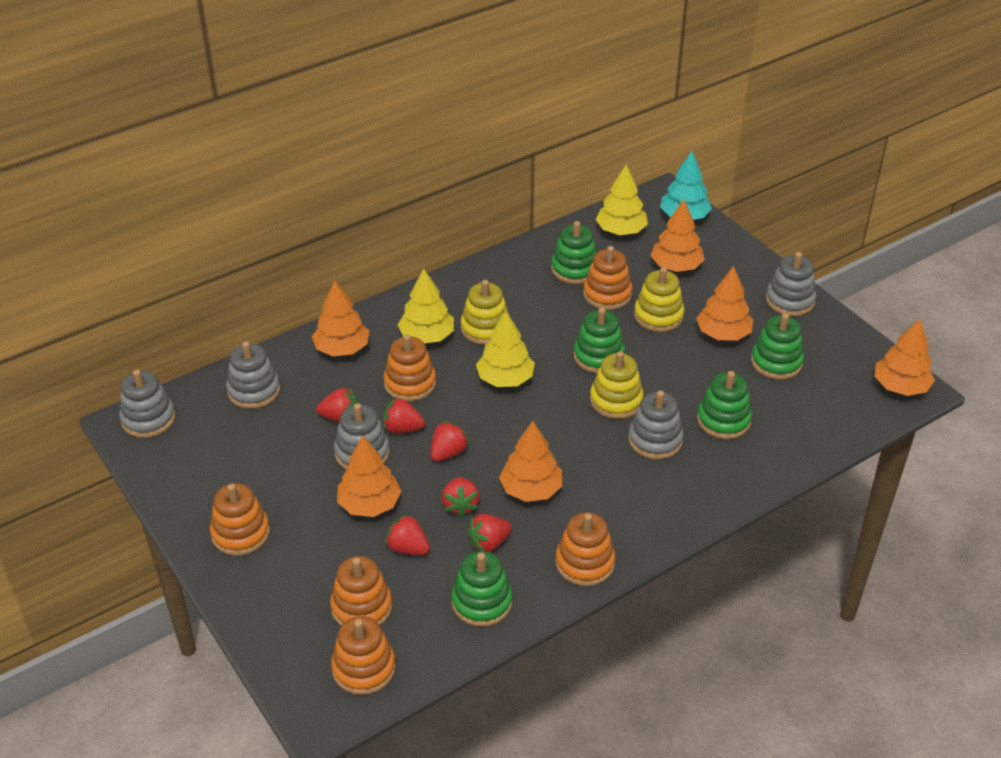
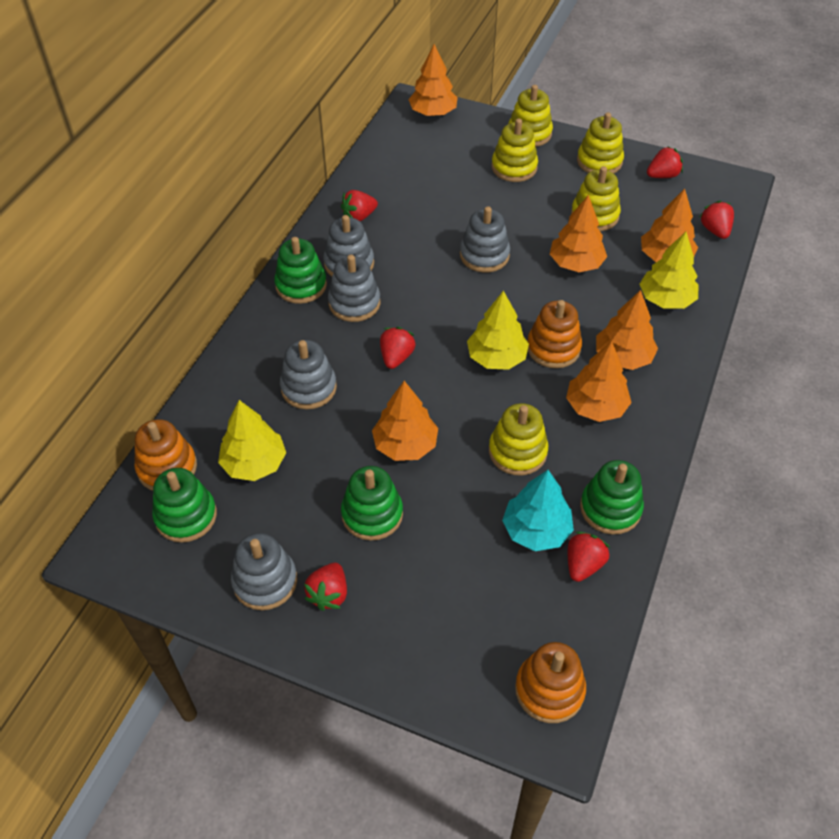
green stacking toy: 5 -> 4
orange stacking toy: 6 -> 3
yellow stacking toy: 3 -> 5

